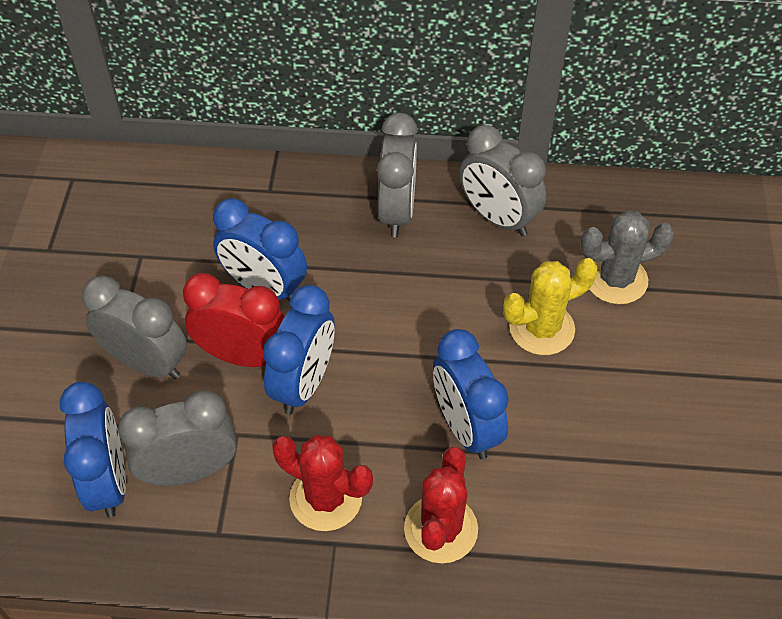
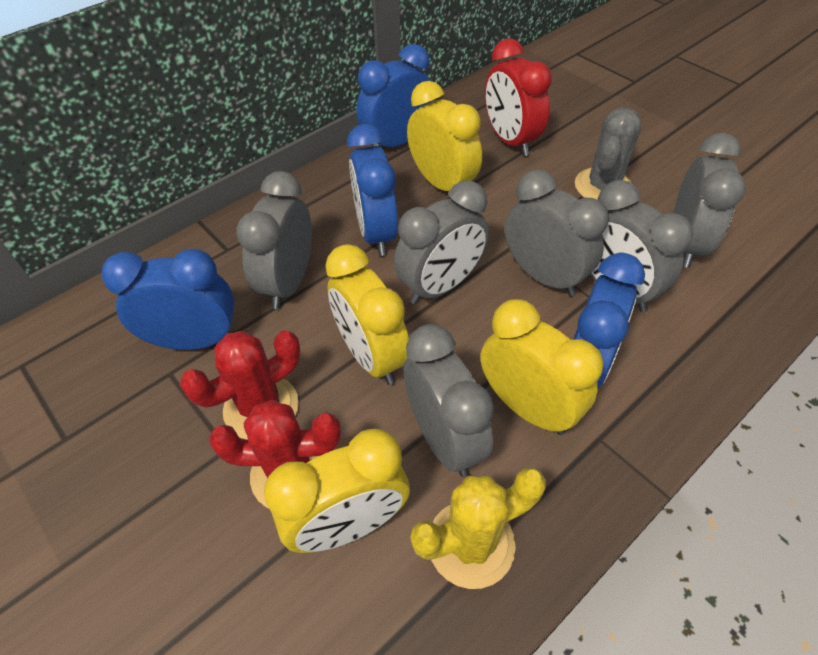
grey clock: 4 -> 6
yellow clock: 0 -> 4

